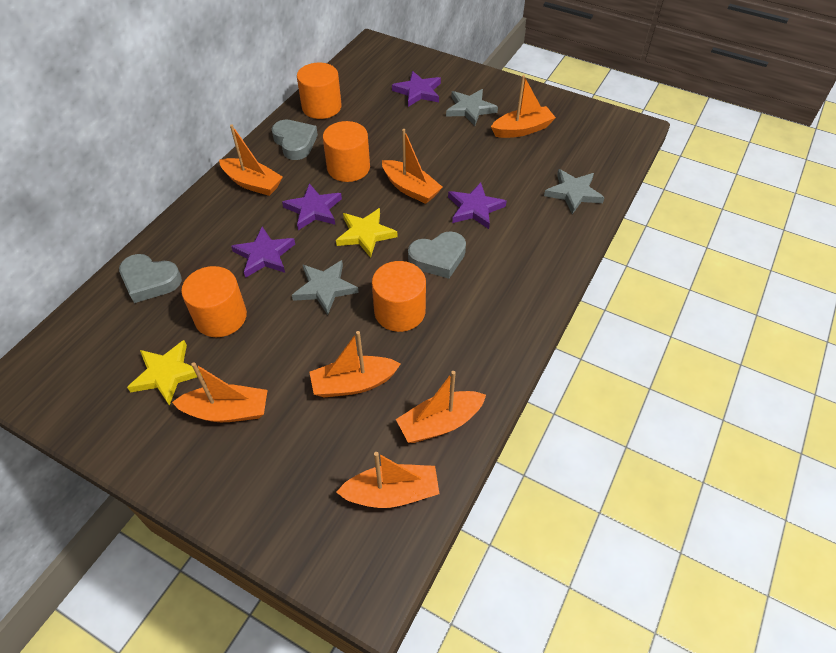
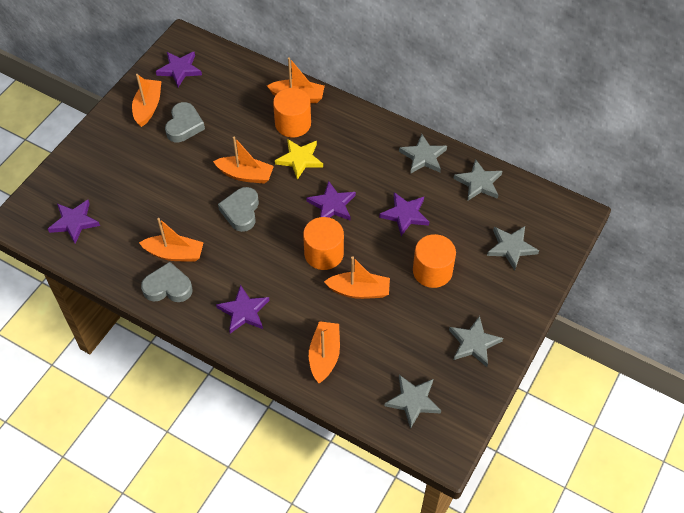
grey star: 3 -> 5
orange boat: 7 -> 6
orange cylinder: 4 -> 3
purple star: 4 -> 5
yellow star: 2 -> 1

